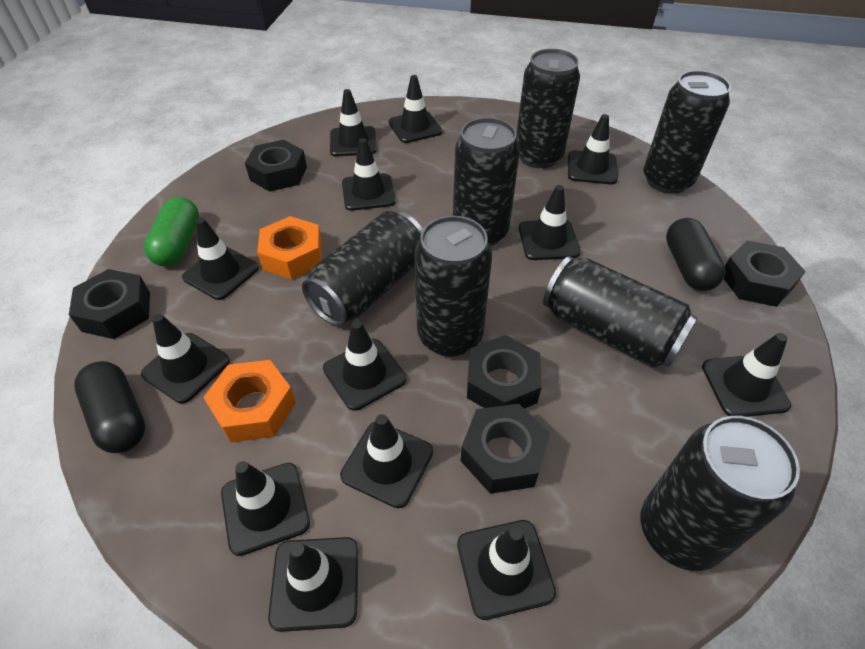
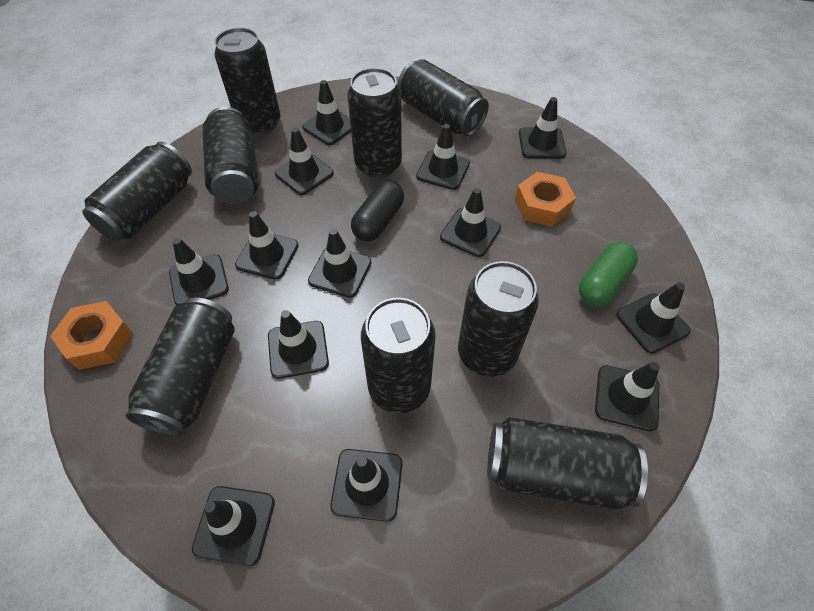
black can: 7 -> 9
black capsule: 2 -> 1
black nut: 5 -> 0

